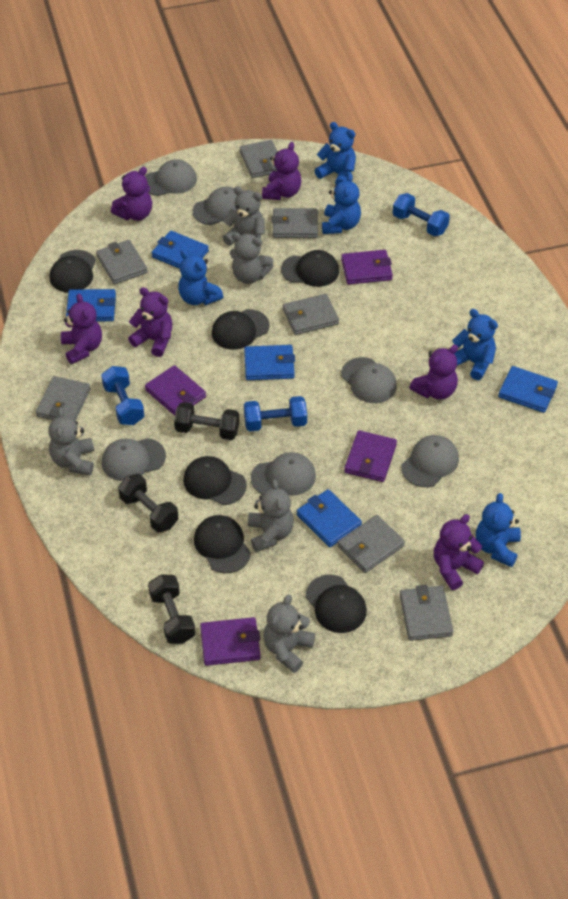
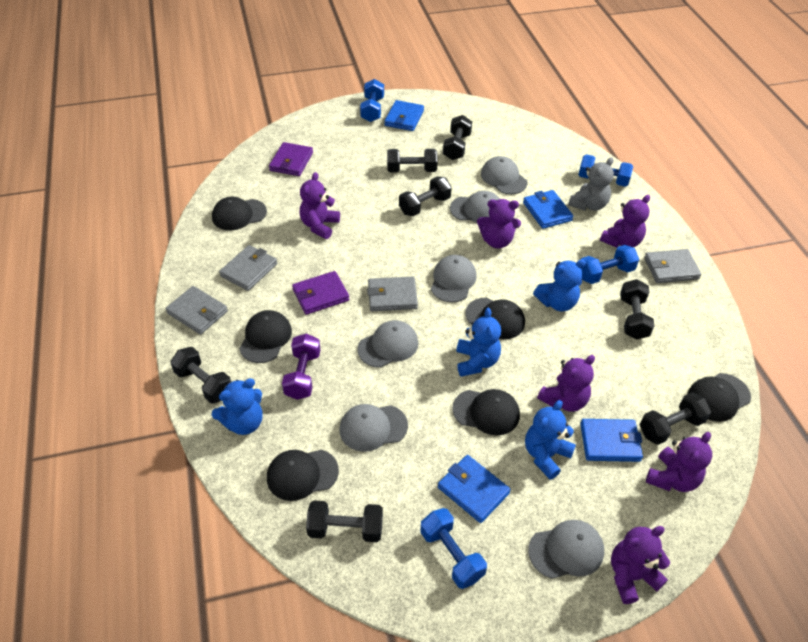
black dumbbell: 3 -> 7
blue dumbbell: 3 -> 4
blue teddy bear: 5 -> 4
blue wallet: 5 -> 4
grey teddy bear: 5 -> 1
grey wallet: 7 -> 4
purple dumbbell: 0 -> 1
purple wallet: 4 -> 2

